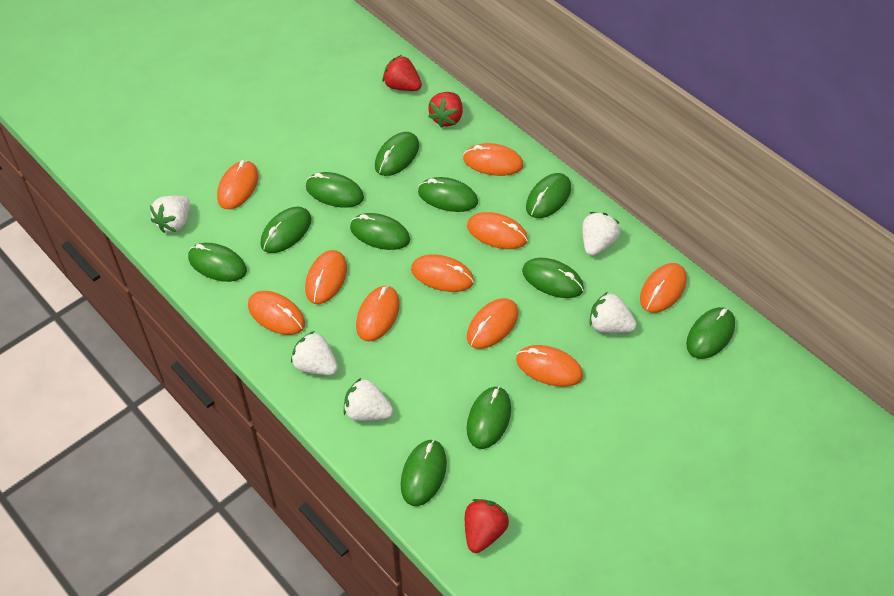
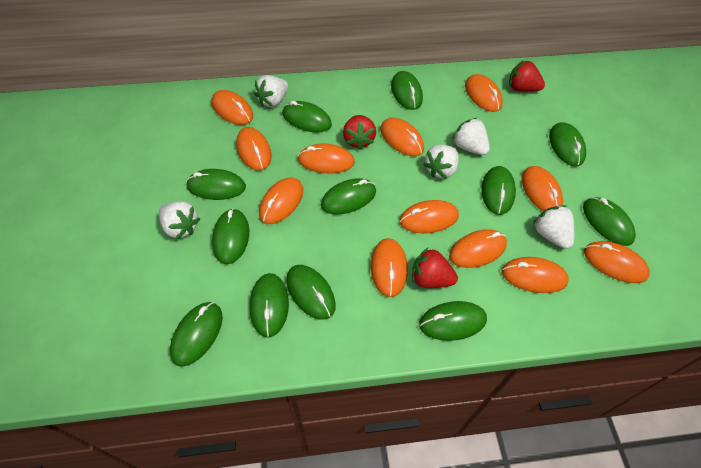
green mouse: 11 -> 12
orange mouse: 10 -> 12

